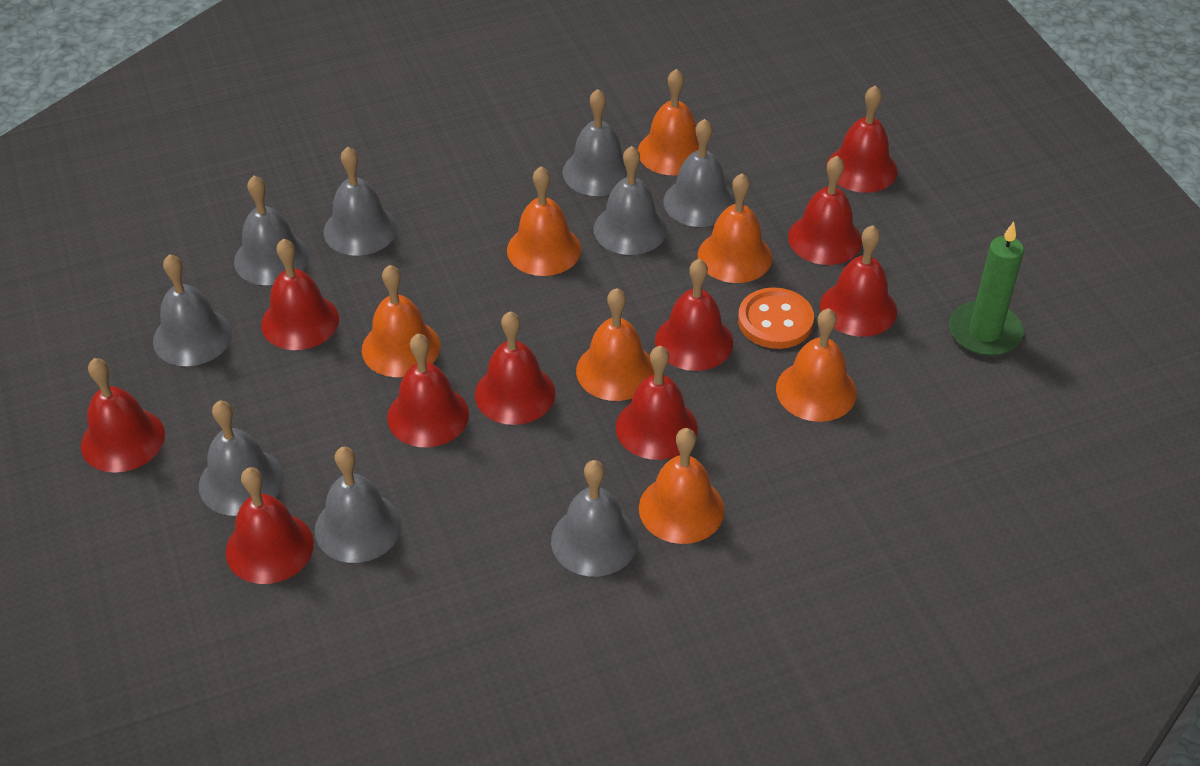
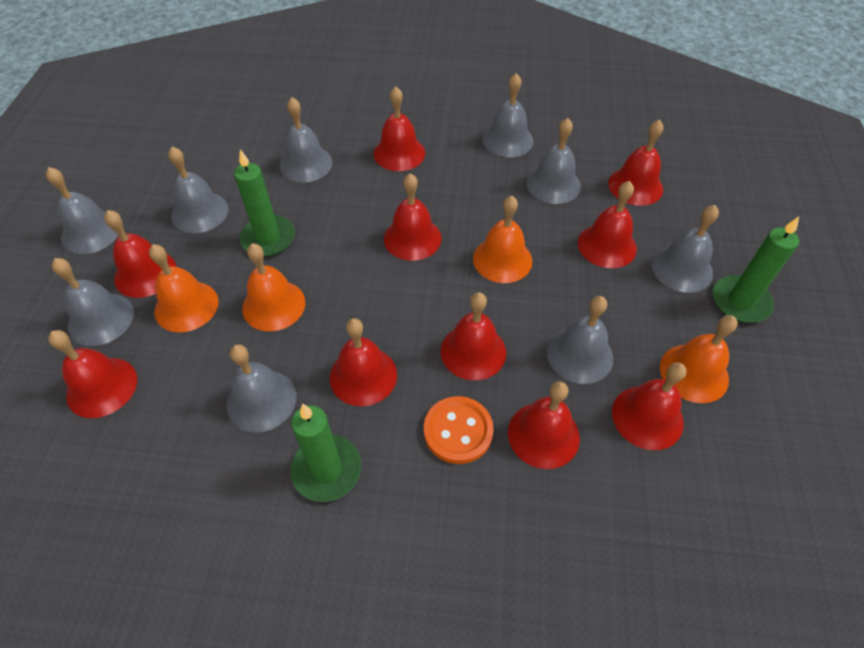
green candle: 1 -> 3
orange bell: 7 -> 4

